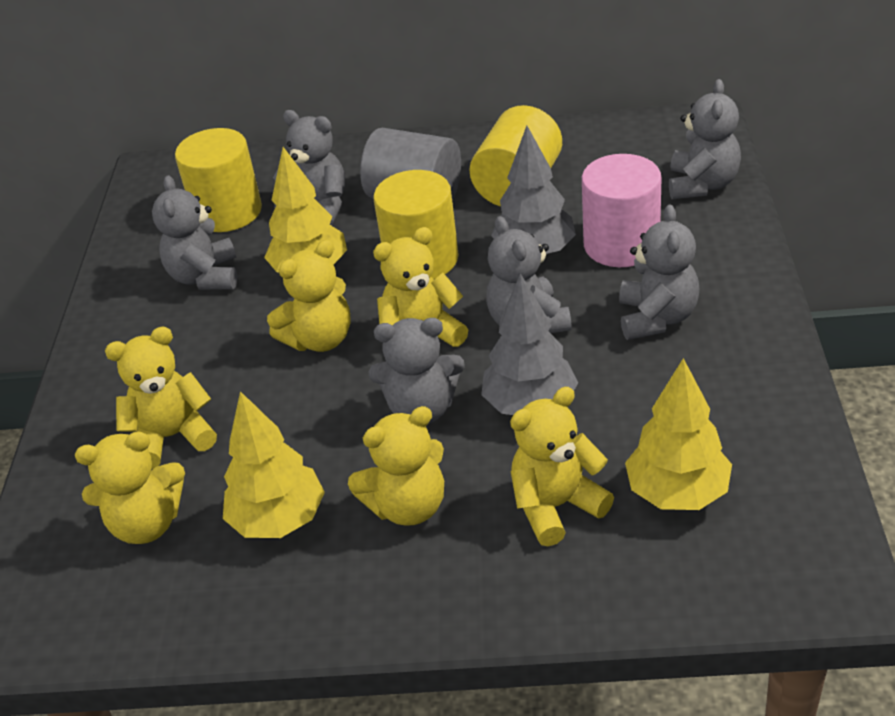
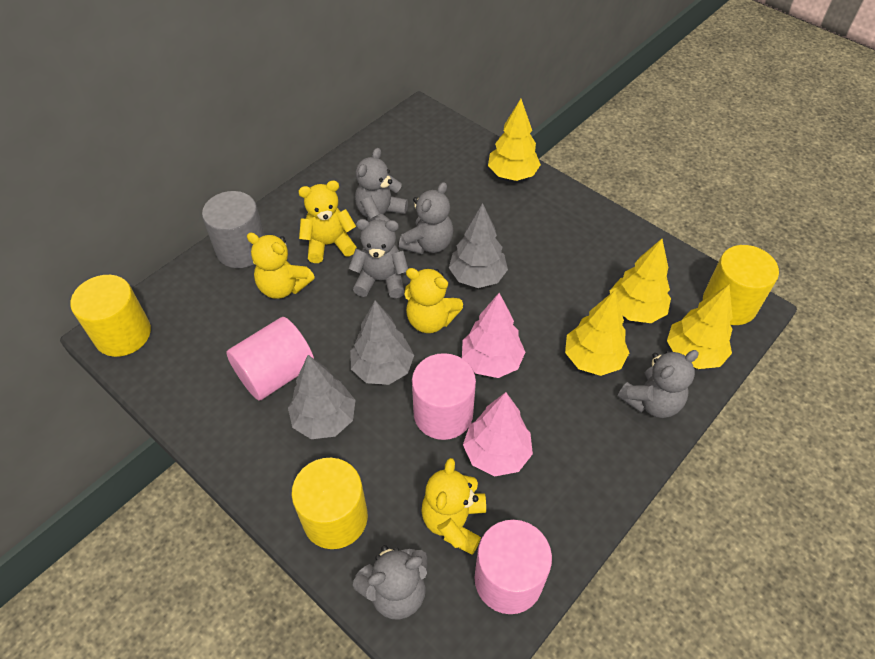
grey teddy bear: 6 -> 5
grey tree: 2 -> 3
pink cylinder: 1 -> 3
pink tree: 0 -> 2
yellow teddy bear: 6 -> 4
yellow tree: 3 -> 4

